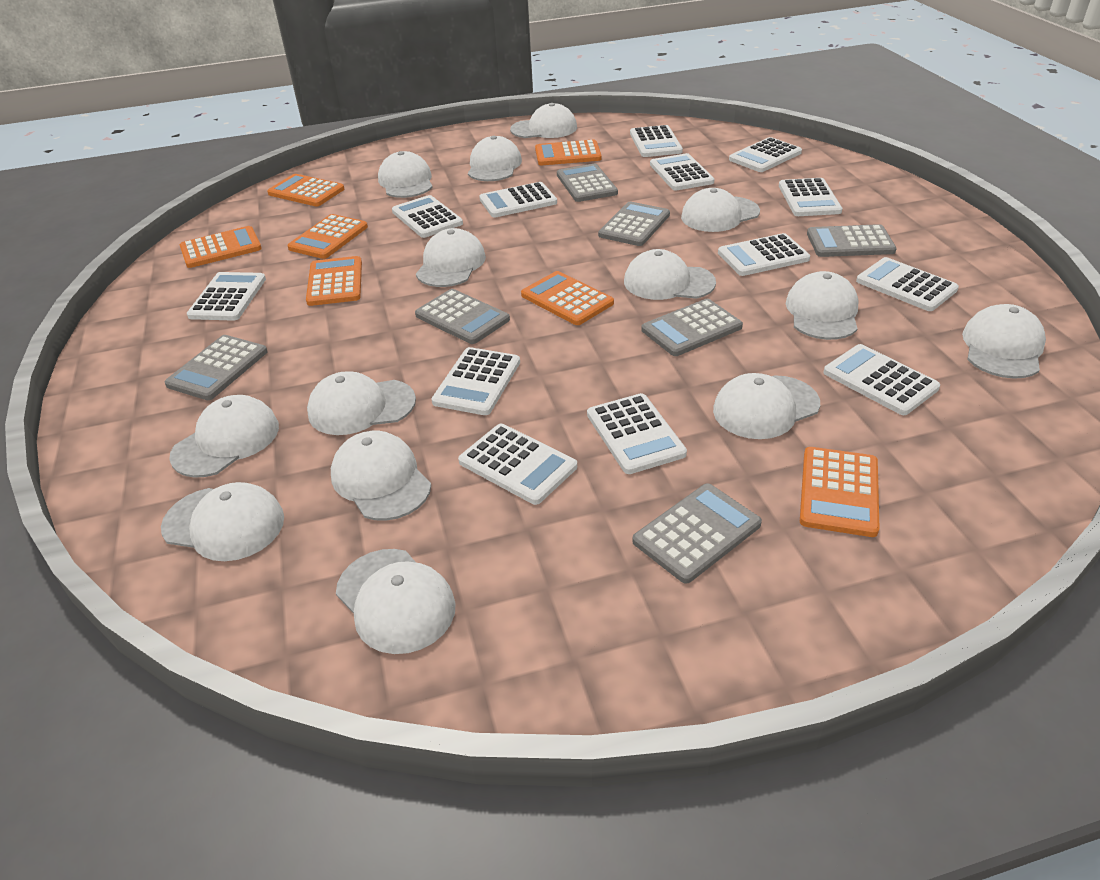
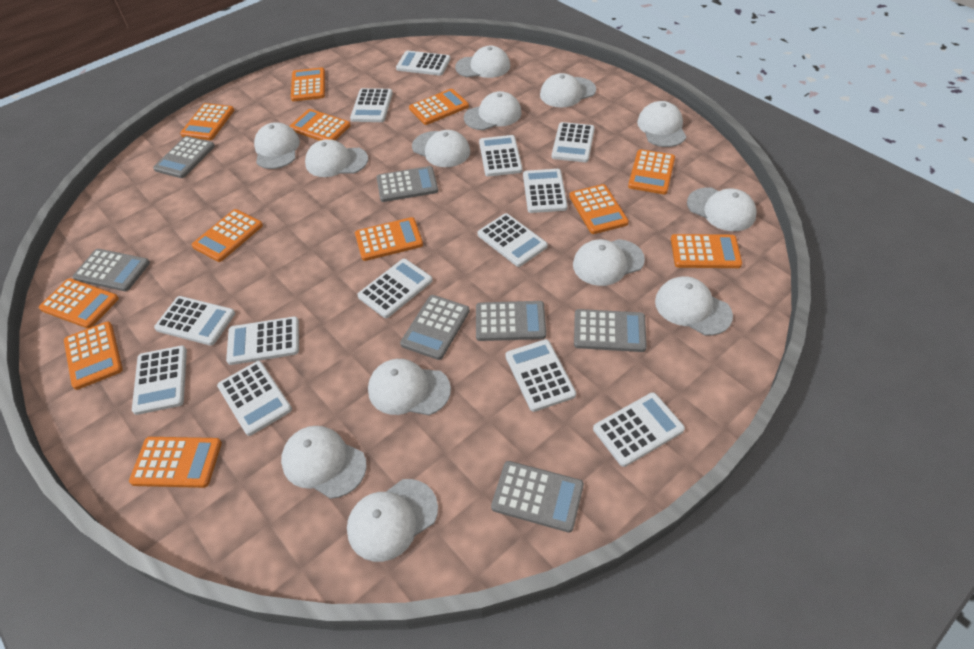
orange calculator: 7 -> 12
white cap: 14 -> 13

